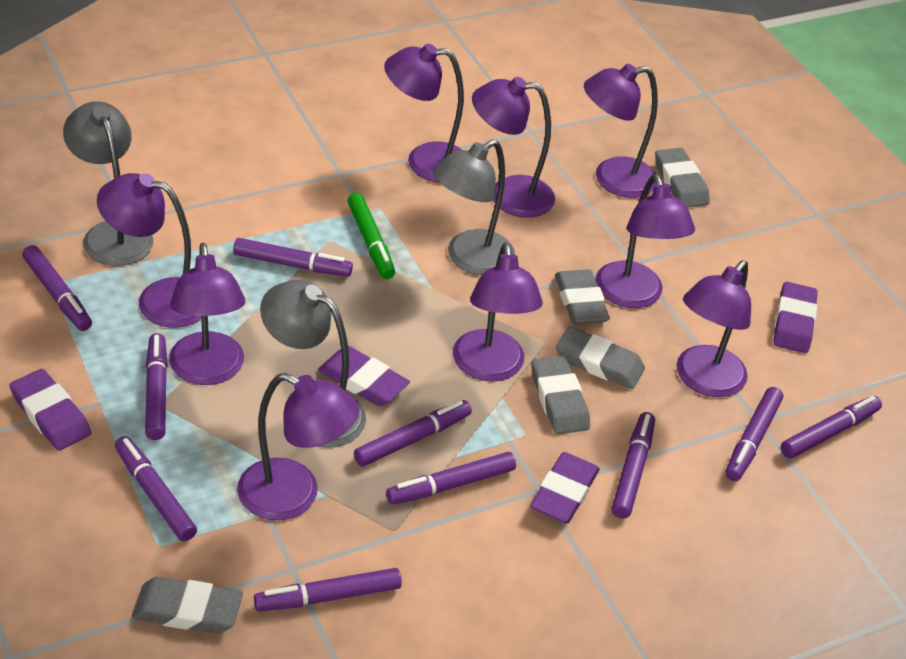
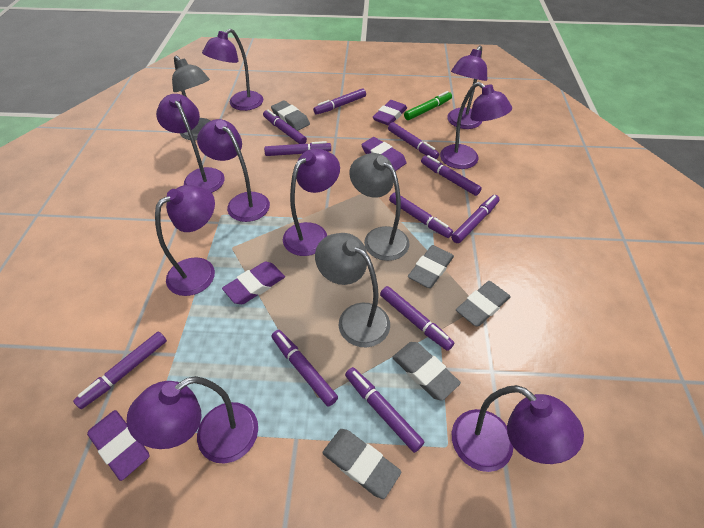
purple marker: 10 -> 11

